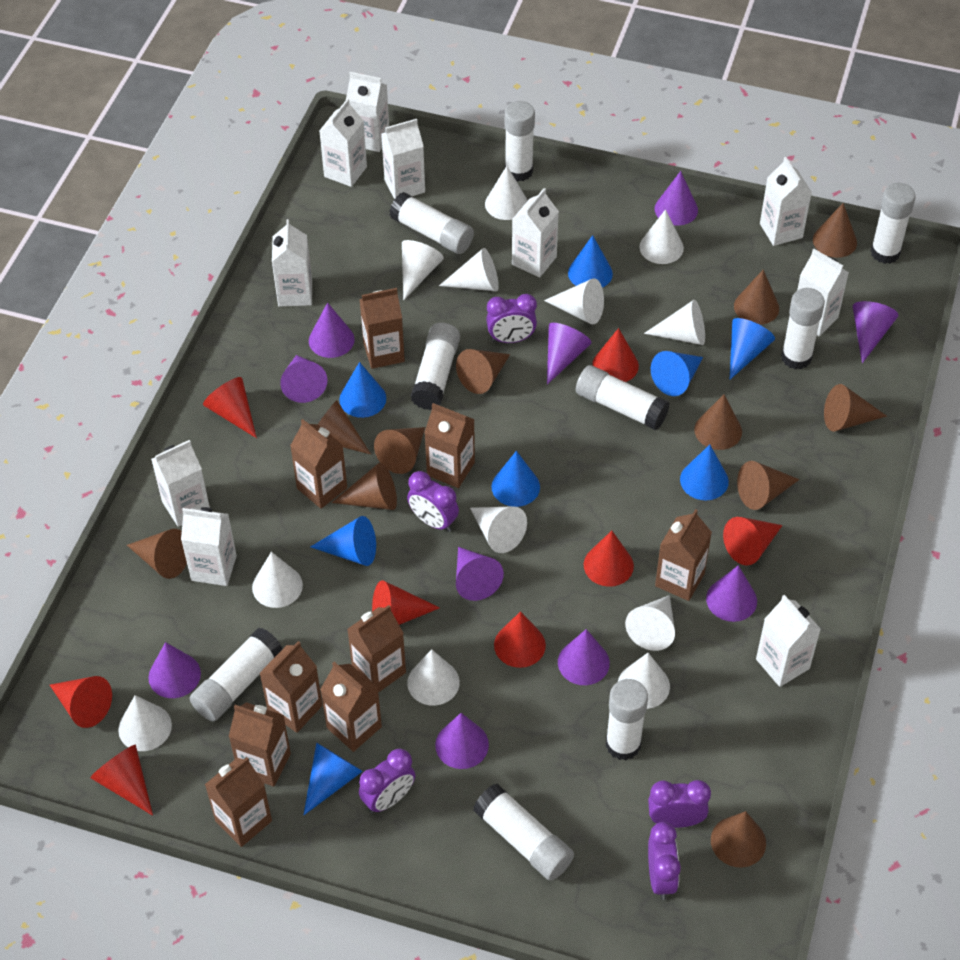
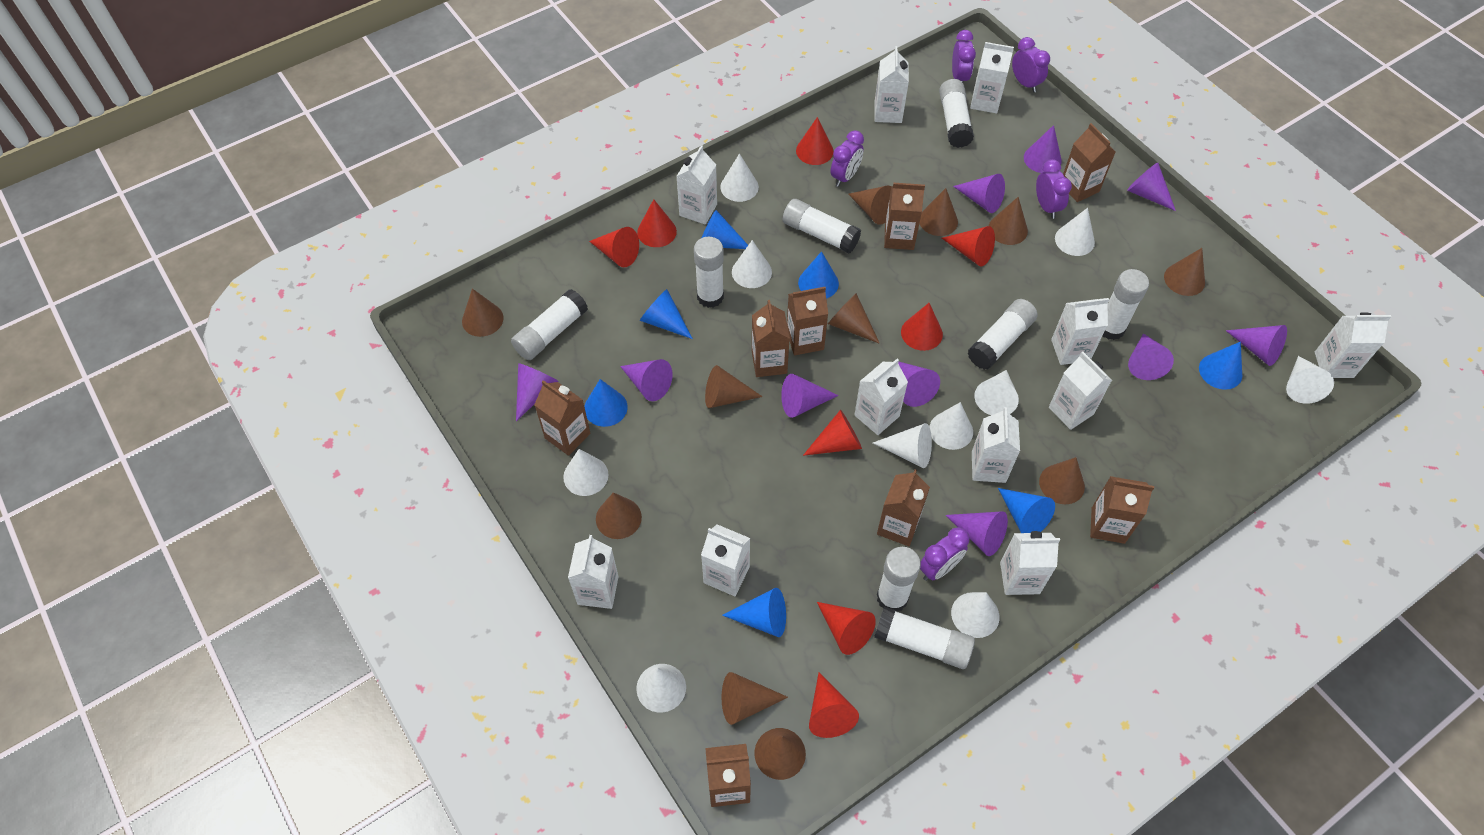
blue cone: 8 -> 7
brown carton: 9 -> 8
white carton: 10 -> 11
white cone: 12 -> 10
white glue stick: 9 -> 8

